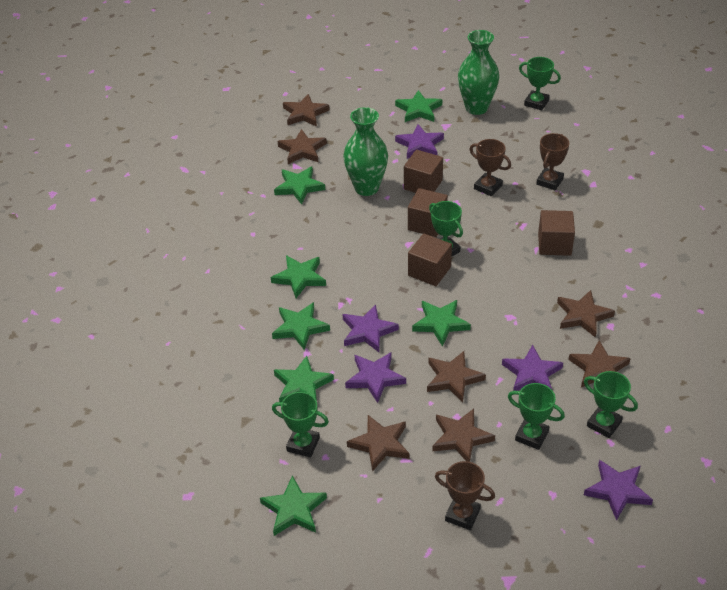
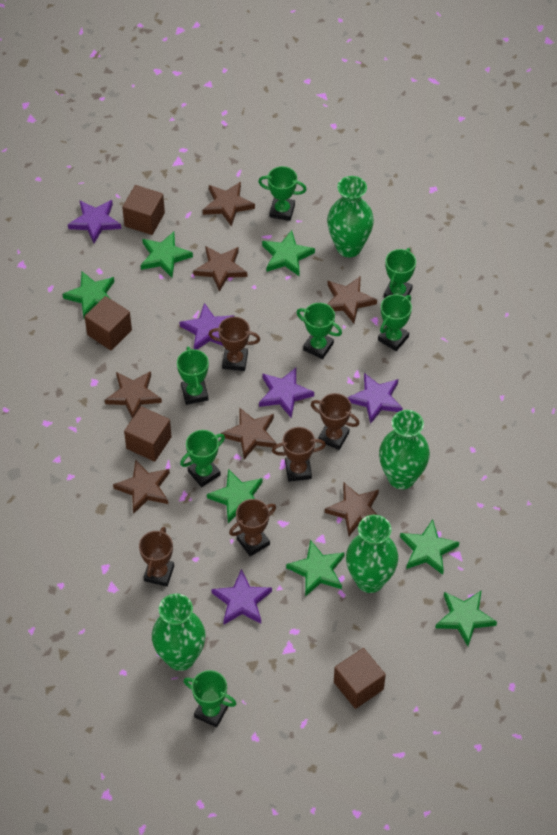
brown trophy: 3 -> 5
green trophy: 5 -> 7
green vase: 2 -> 4

